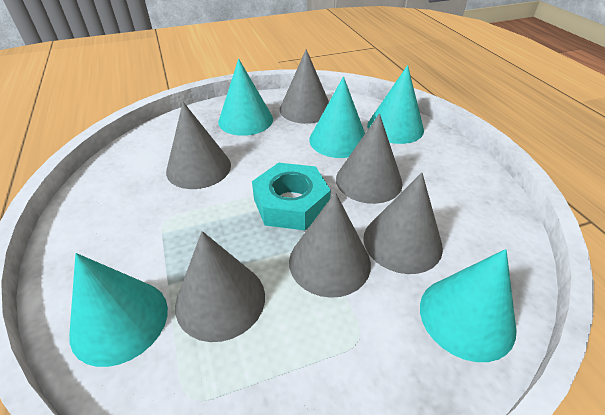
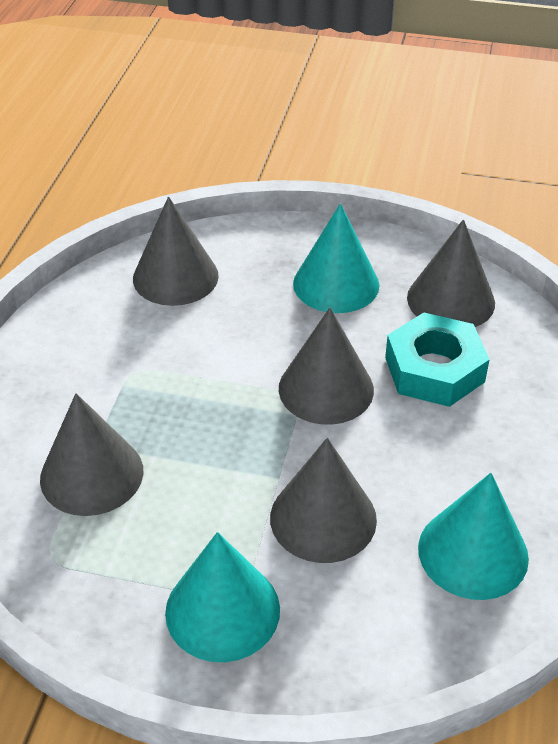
grey cone: 6 -> 5
turquoise cone: 5 -> 3

